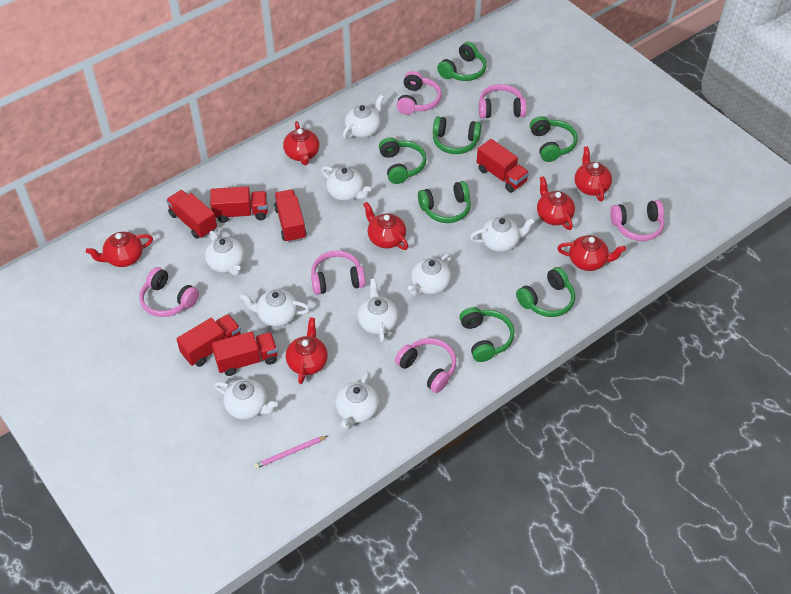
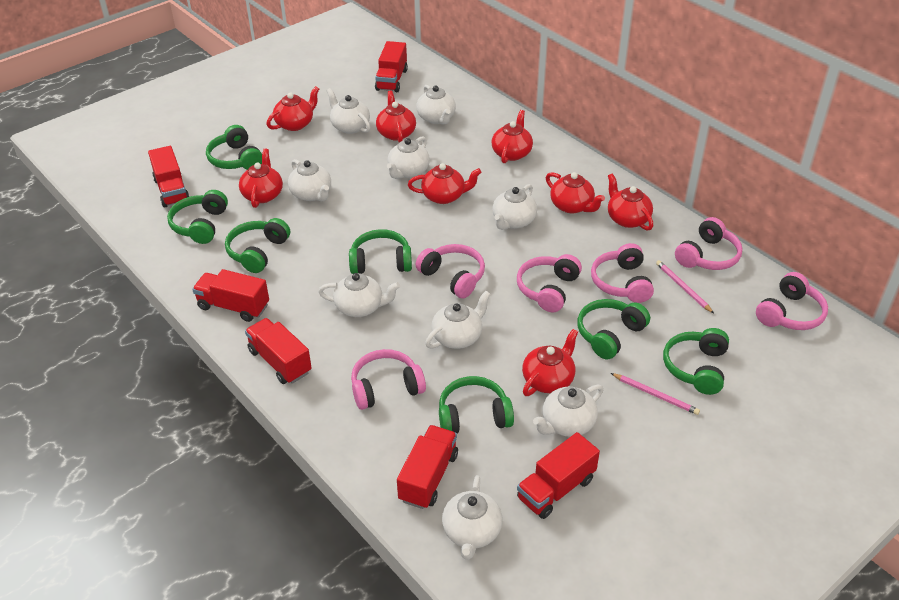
pink pencil: 1 -> 2
red teapot: 7 -> 8

